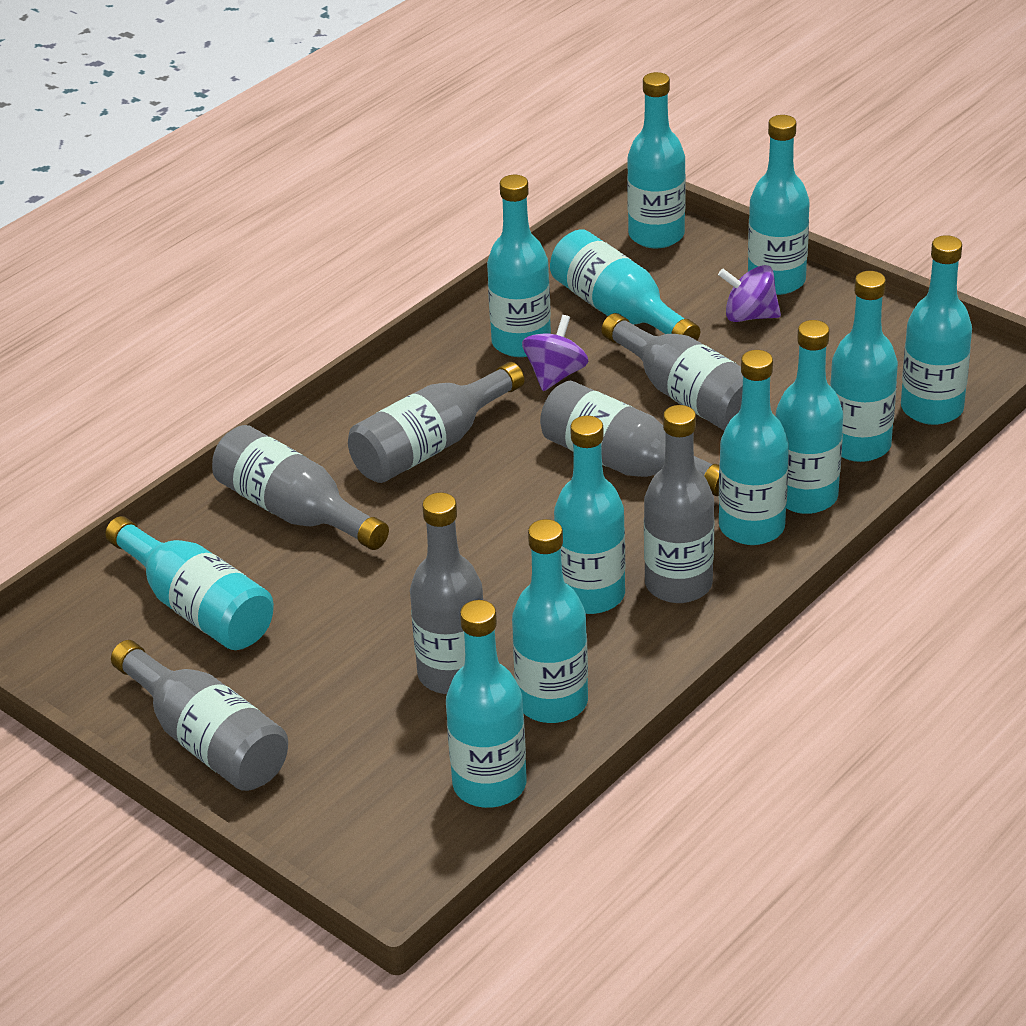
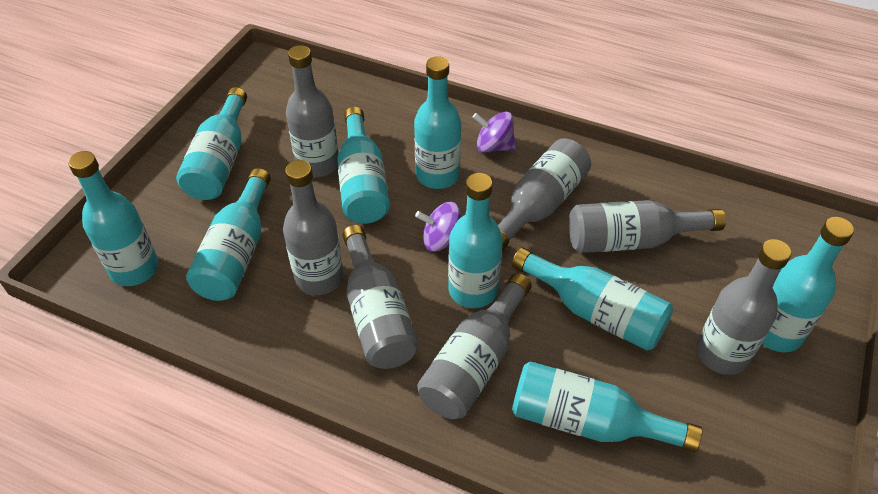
turquoise bottle: 12 -> 9

